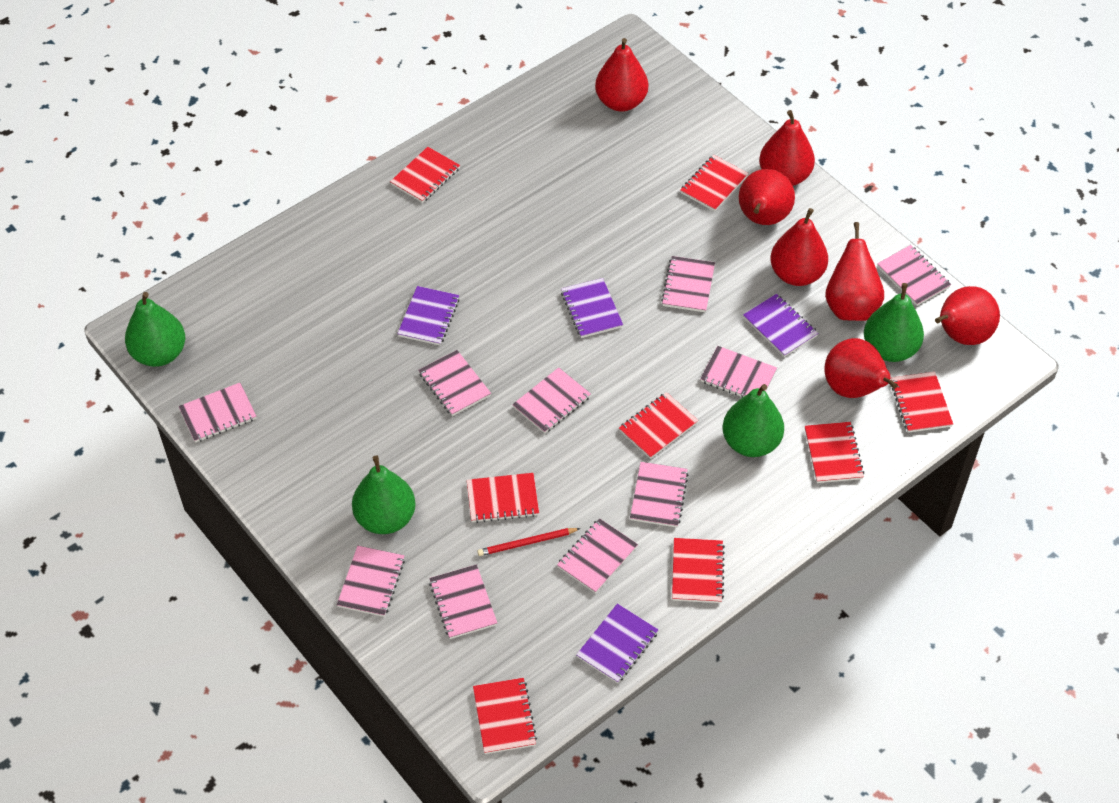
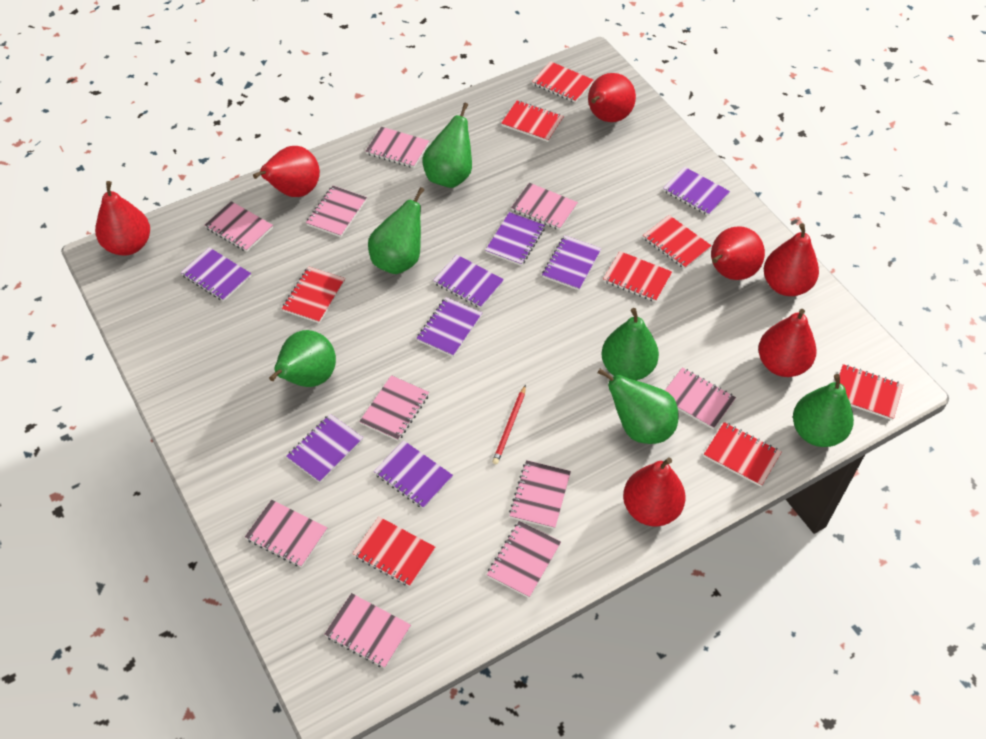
green pear: 4 -> 6
purple notebook: 4 -> 8

